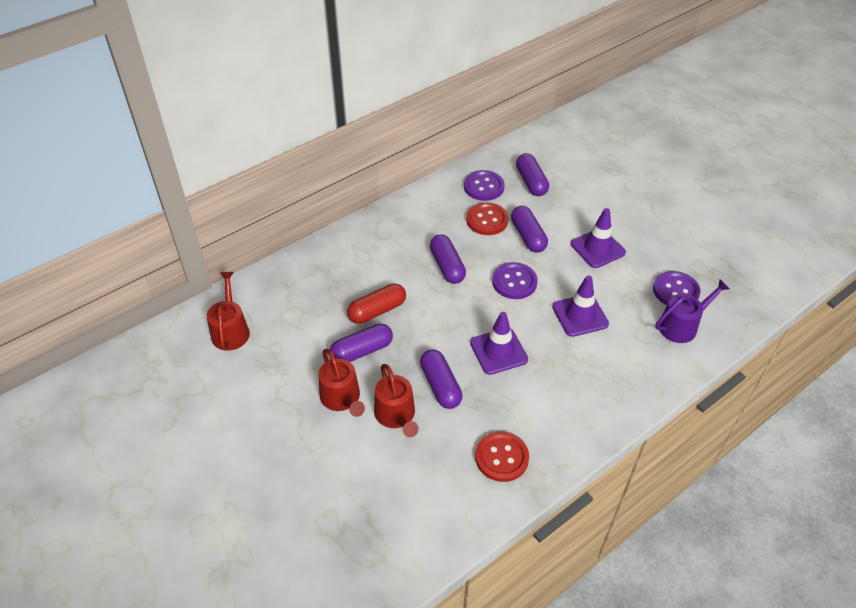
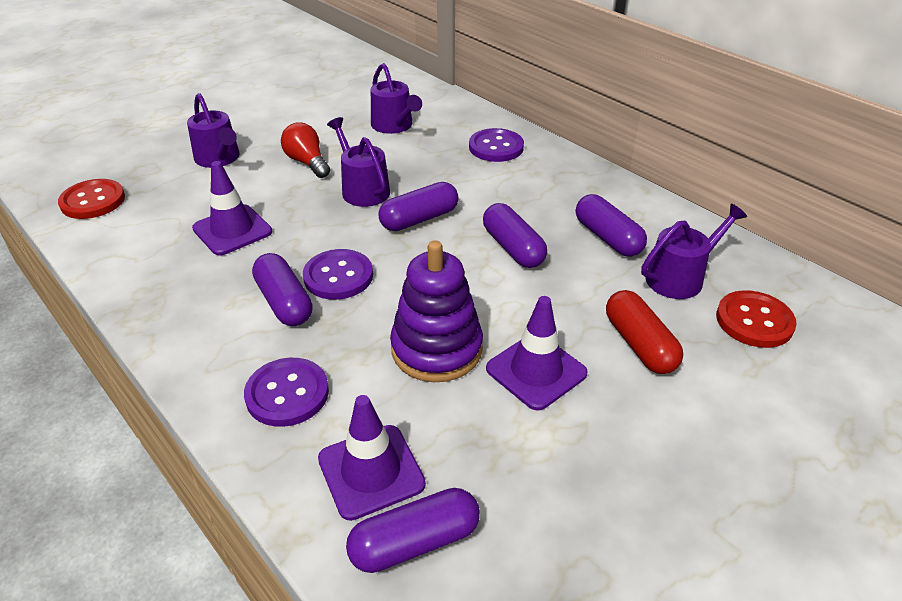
purple stacking toy: 0 -> 1
purple watering can: 1 -> 4
red light bulb: 0 -> 1
red watering can: 3 -> 0

